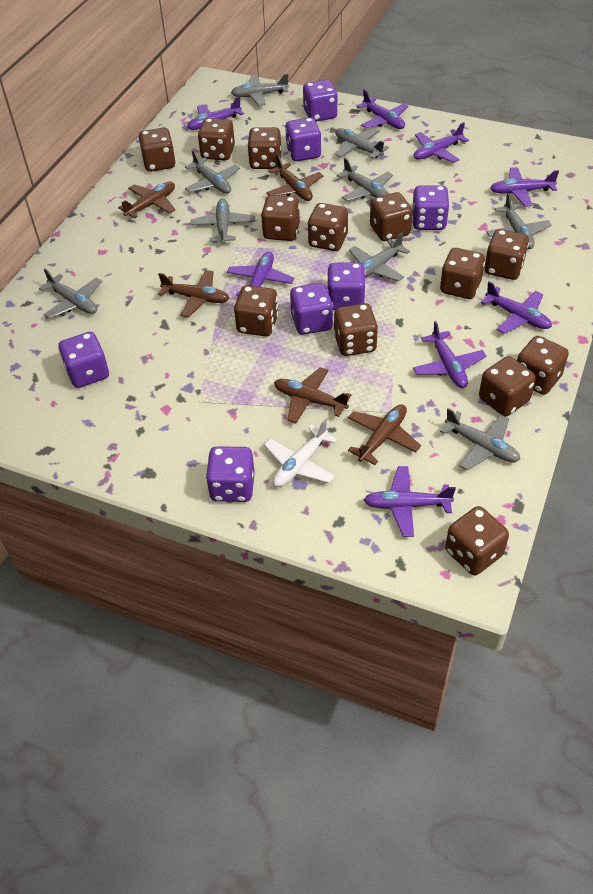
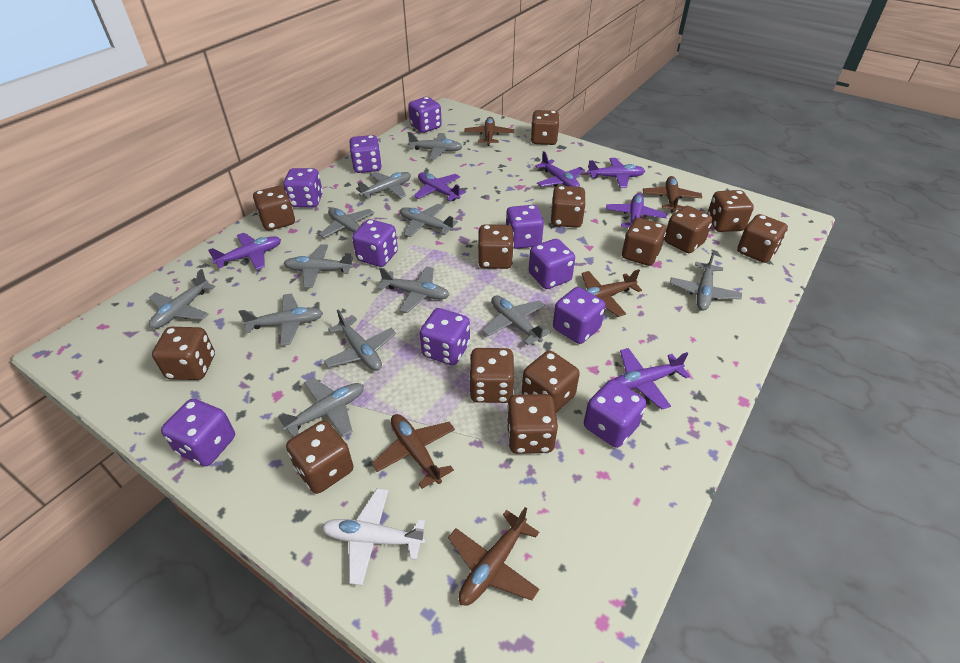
grey plane: 9 -> 12
purple dice: 7 -> 10
purple plane: 8 -> 6

